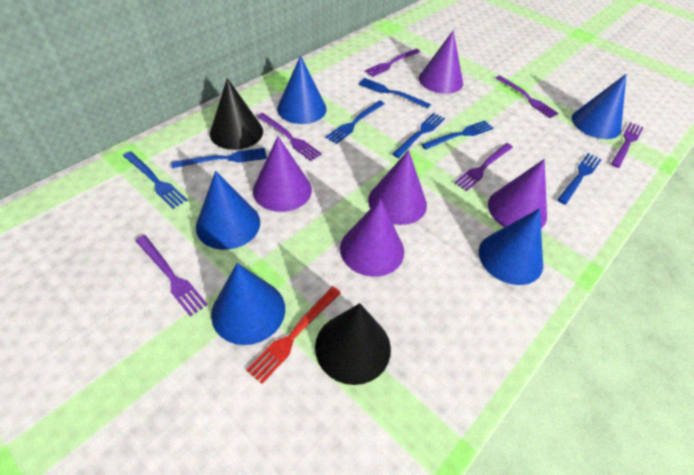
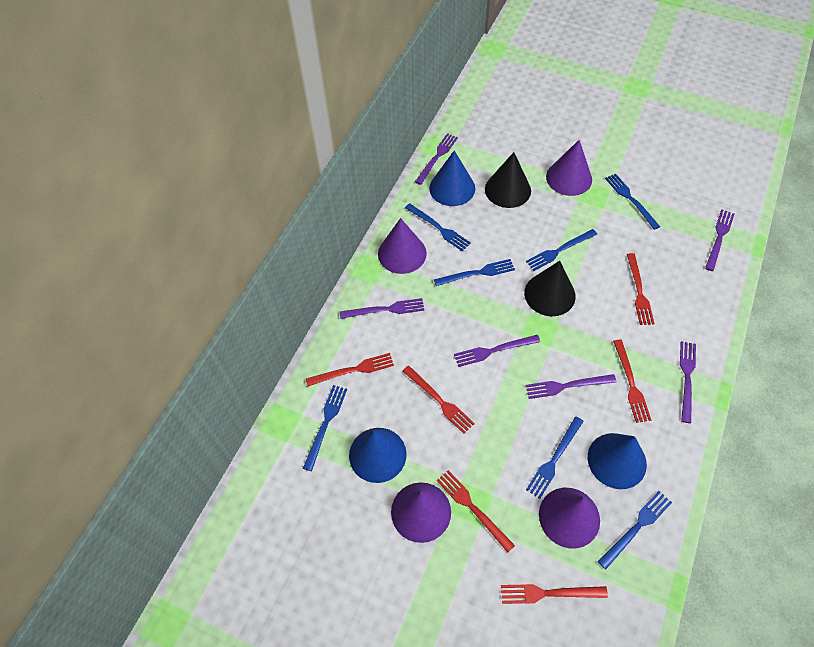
blue cone: 5 -> 3
purple cone: 5 -> 4
red fork: 1 -> 6

